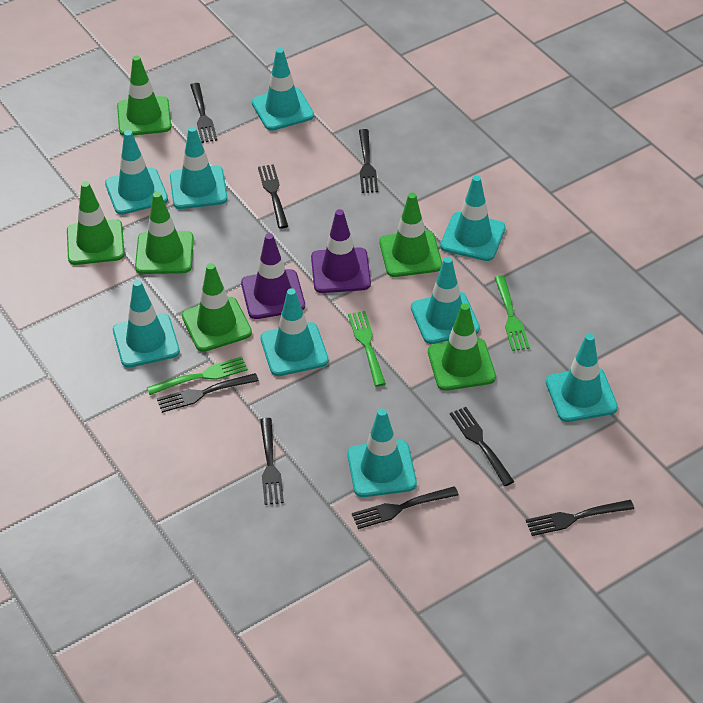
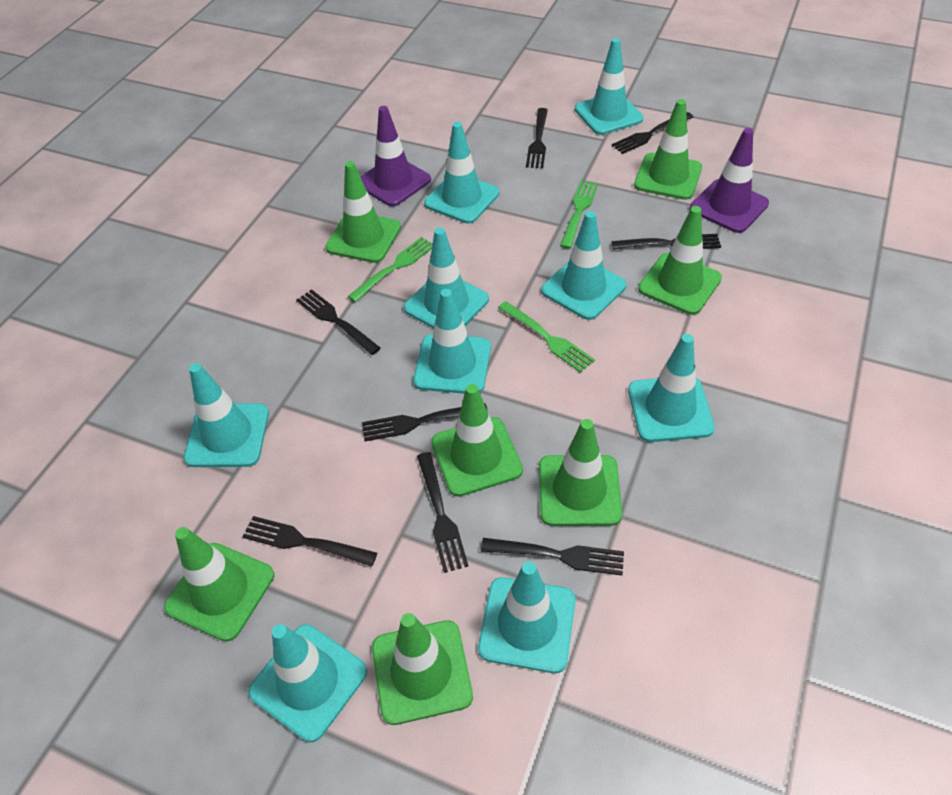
green traffic cone: 6 -> 7

